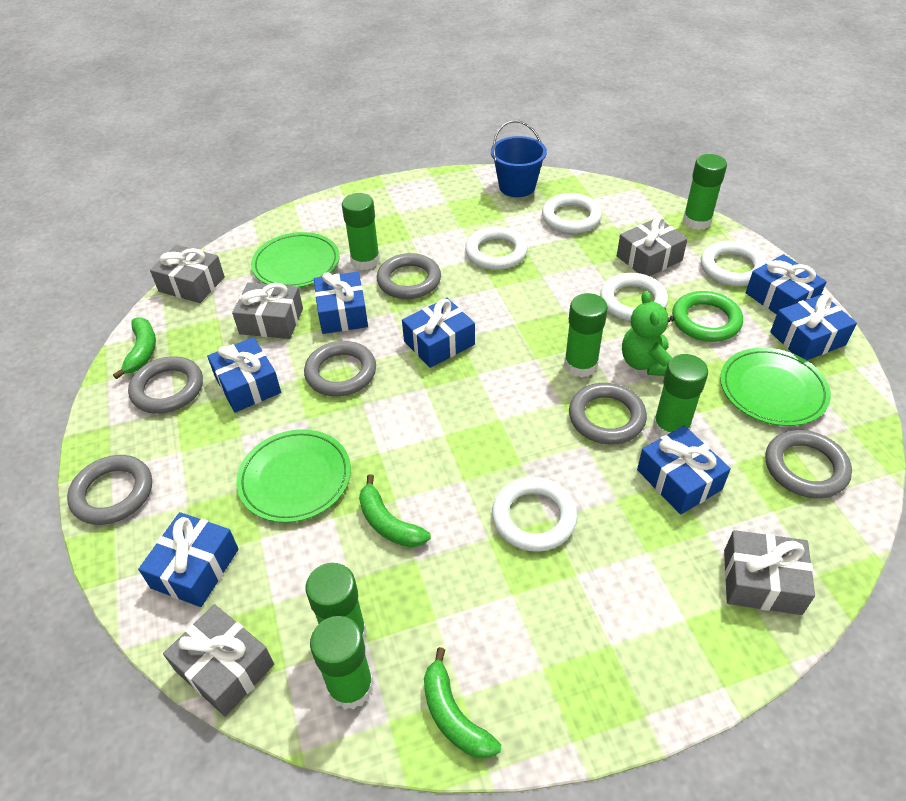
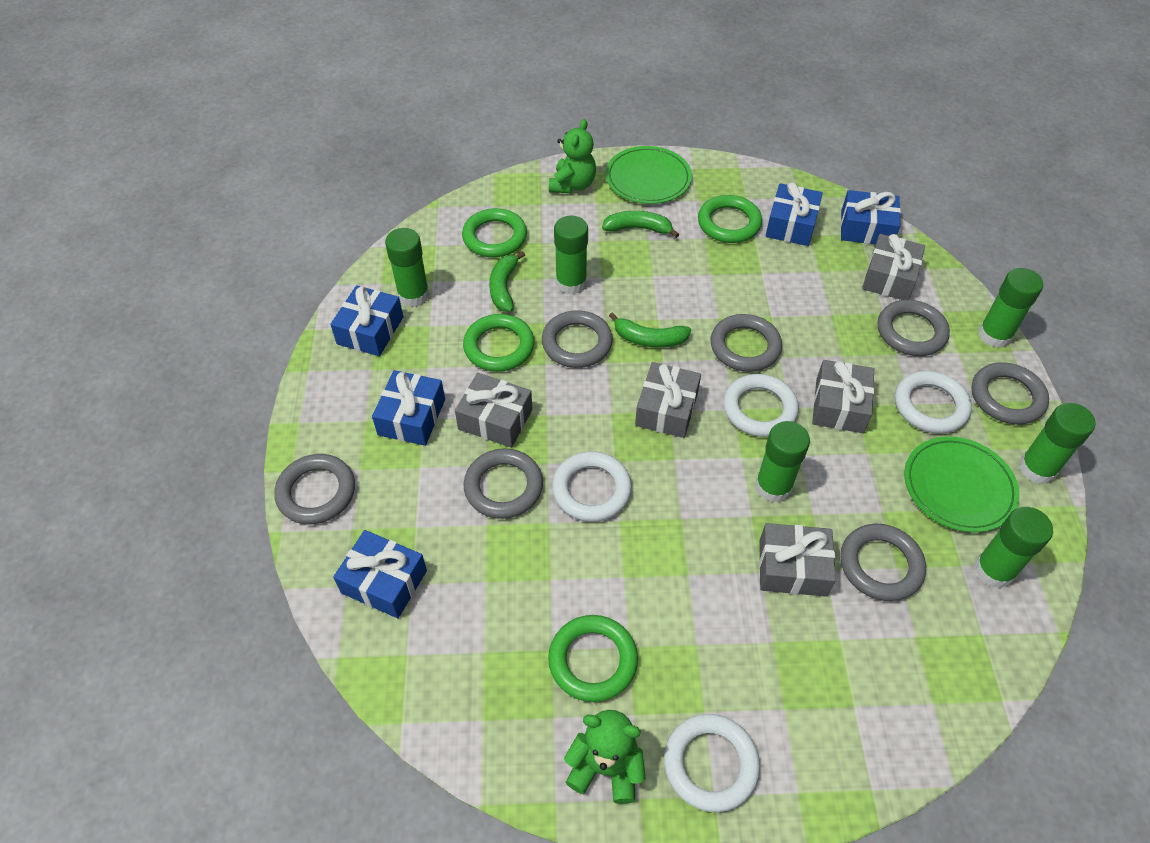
blue bucket: 1 -> 0
blue gift: 7 -> 5
green plate: 3 -> 2
green ring: 1 -> 4
green teddy bear: 1 -> 2
grey ring: 6 -> 7
white ring: 5 -> 4

